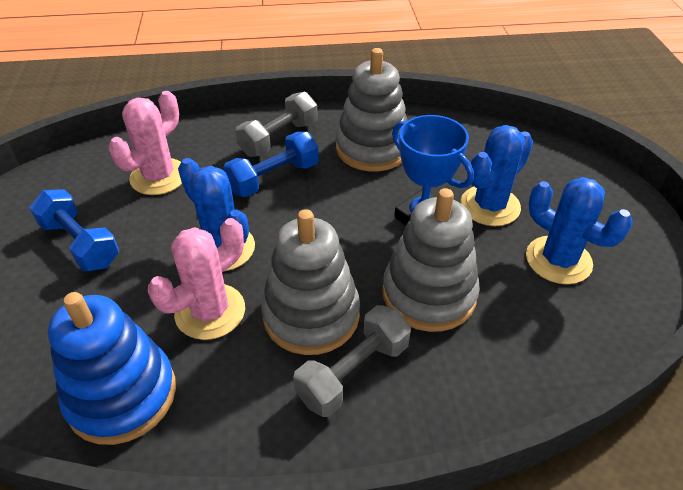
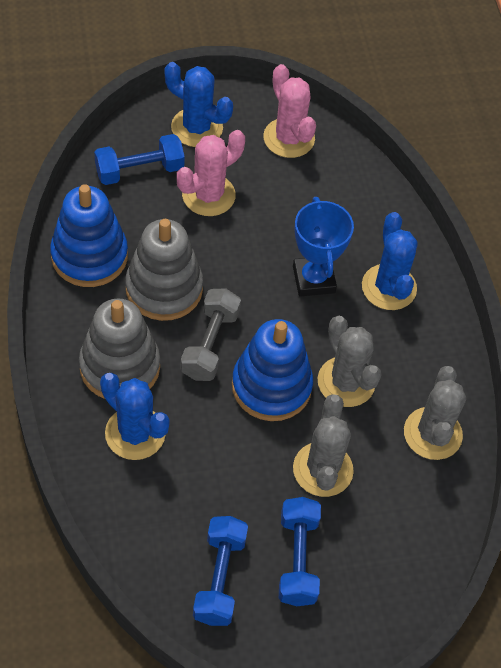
blue dumbbell: 2 -> 3
blue stacking toy: 1 -> 2
grey cactus: 0 -> 3
grey dumbbell: 2 -> 1
grey stacking toy: 3 -> 2

